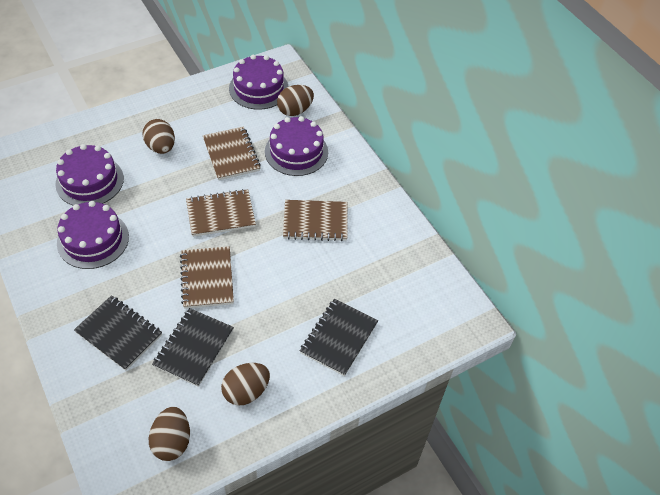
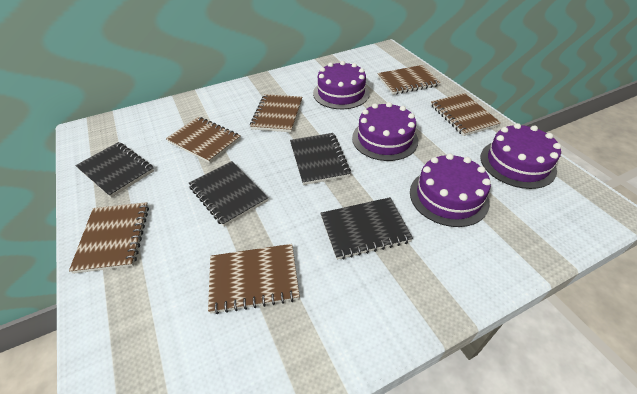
black notebook: 3 -> 4
brown egg: 4 -> 0
brown notebook: 4 -> 6

